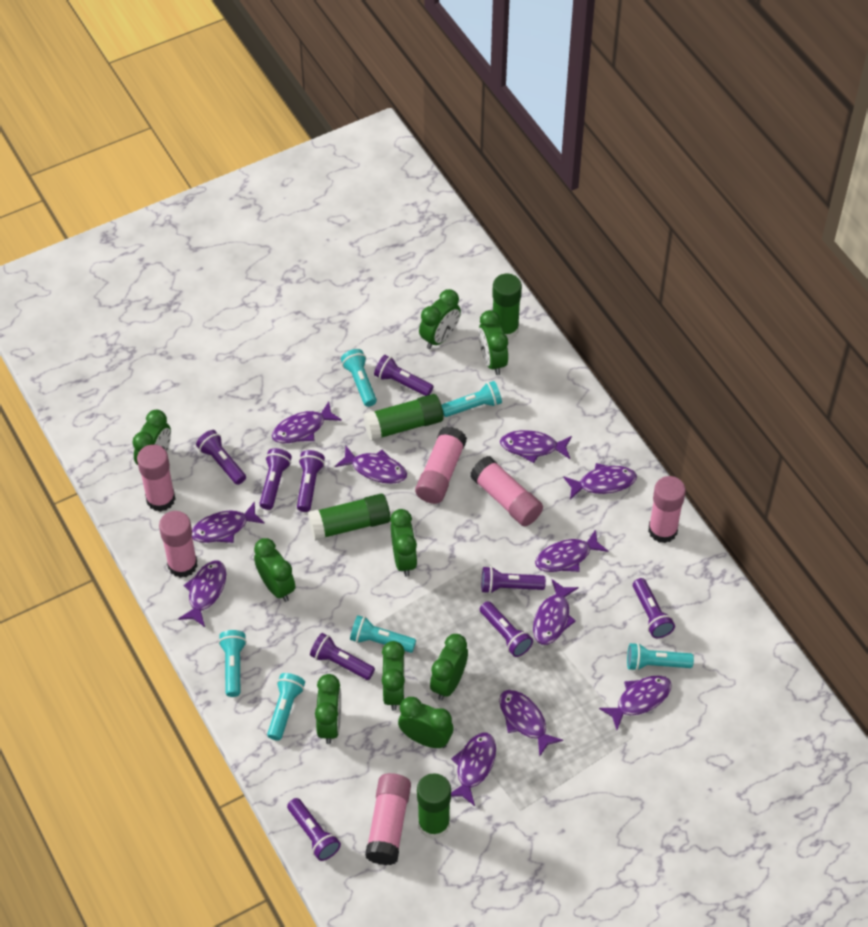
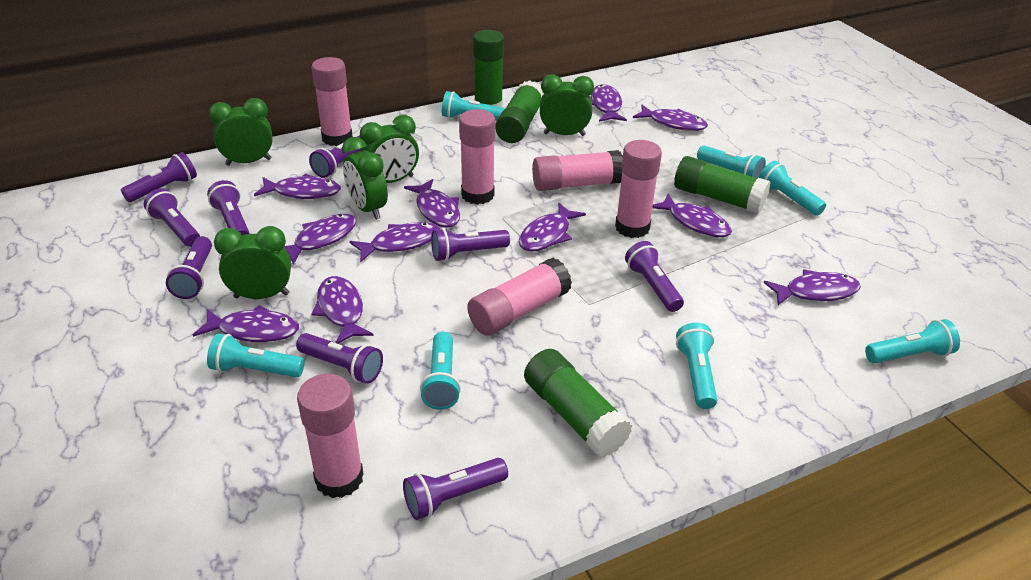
green clock: 9 -> 5
turquoise flashlight: 6 -> 7

